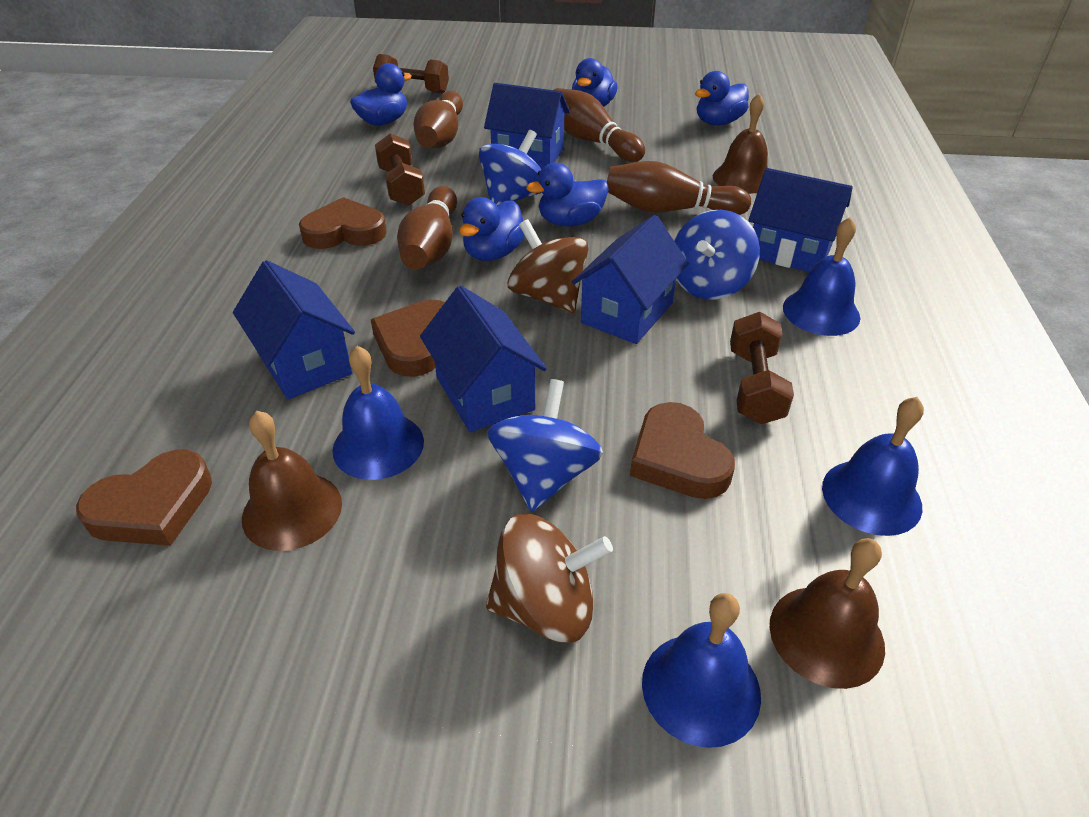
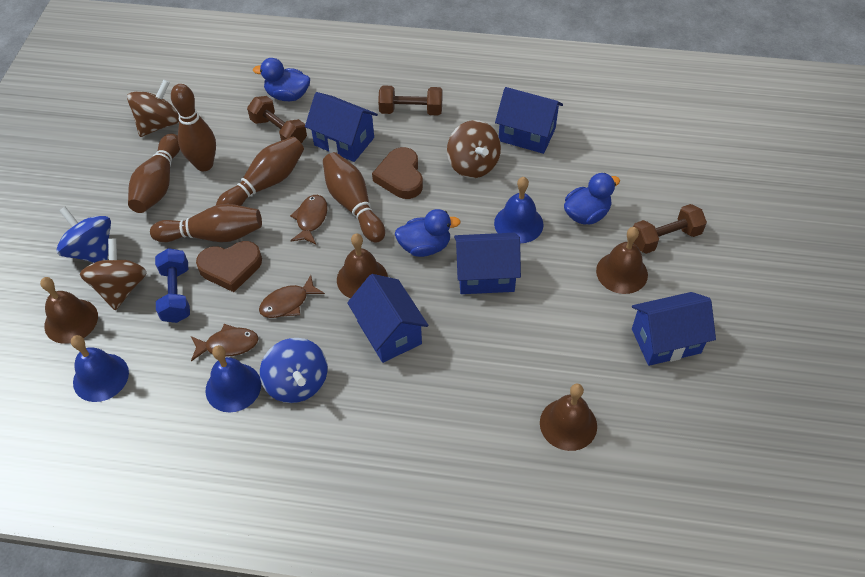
blue bell: 4 -> 3
blue duck: 5 -> 3
blue dumbbell: 0 -> 1
blue spinning top: 3 -> 2
brown bell: 3 -> 4
brown bowling pin: 4 -> 5
brown fish: 0 -> 3
brown heart: 4 -> 2
brown spinning top: 2 -> 3

